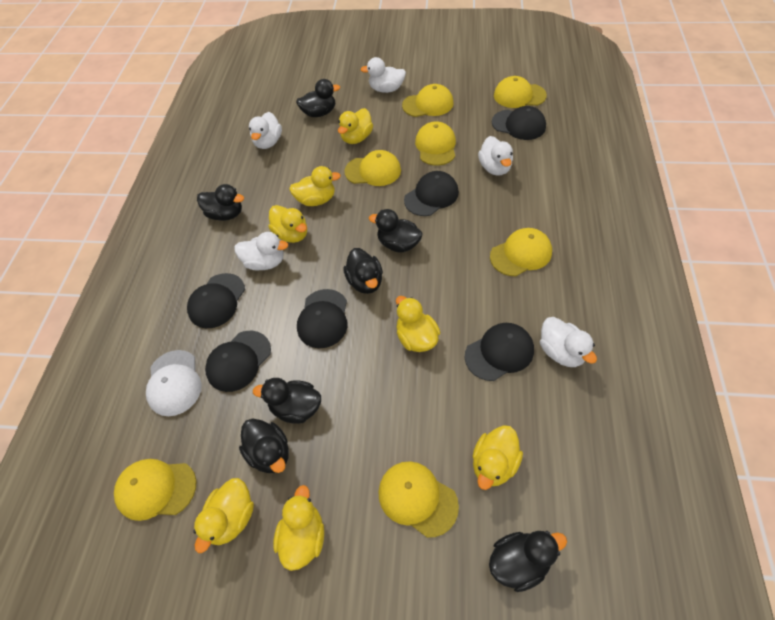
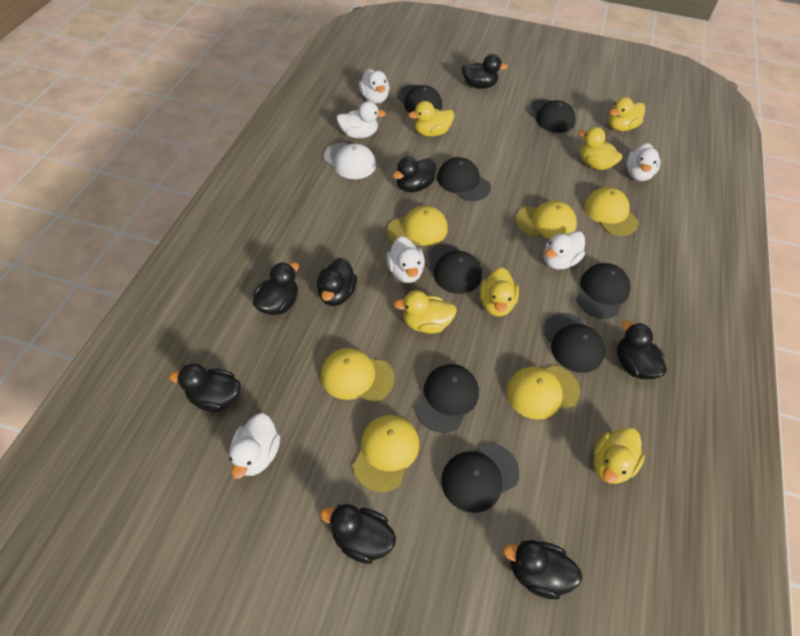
black cap: 6 -> 8
black duck: 7 -> 8
white duck: 5 -> 6
yellow cap: 7 -> 6
yellow duck: 7 -> 6

